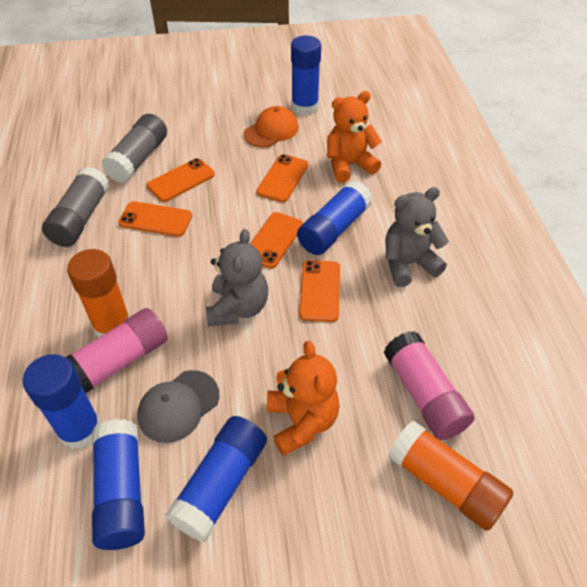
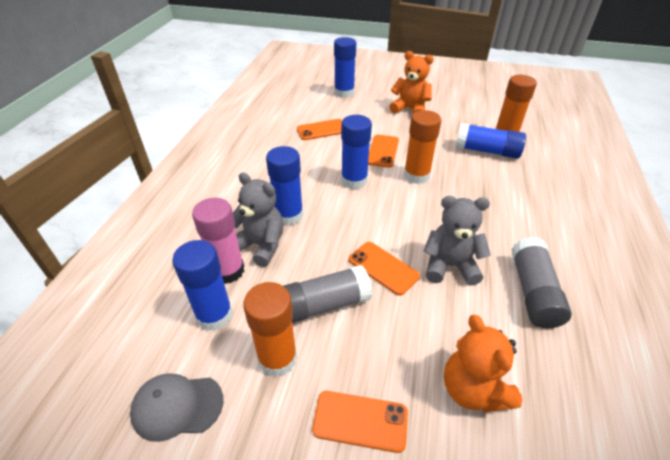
orange cap: 1 -> 0
orange glue stick: 2 -> 3
orange phone: 5 -> 4
pink glue stick: 2 -> 1

